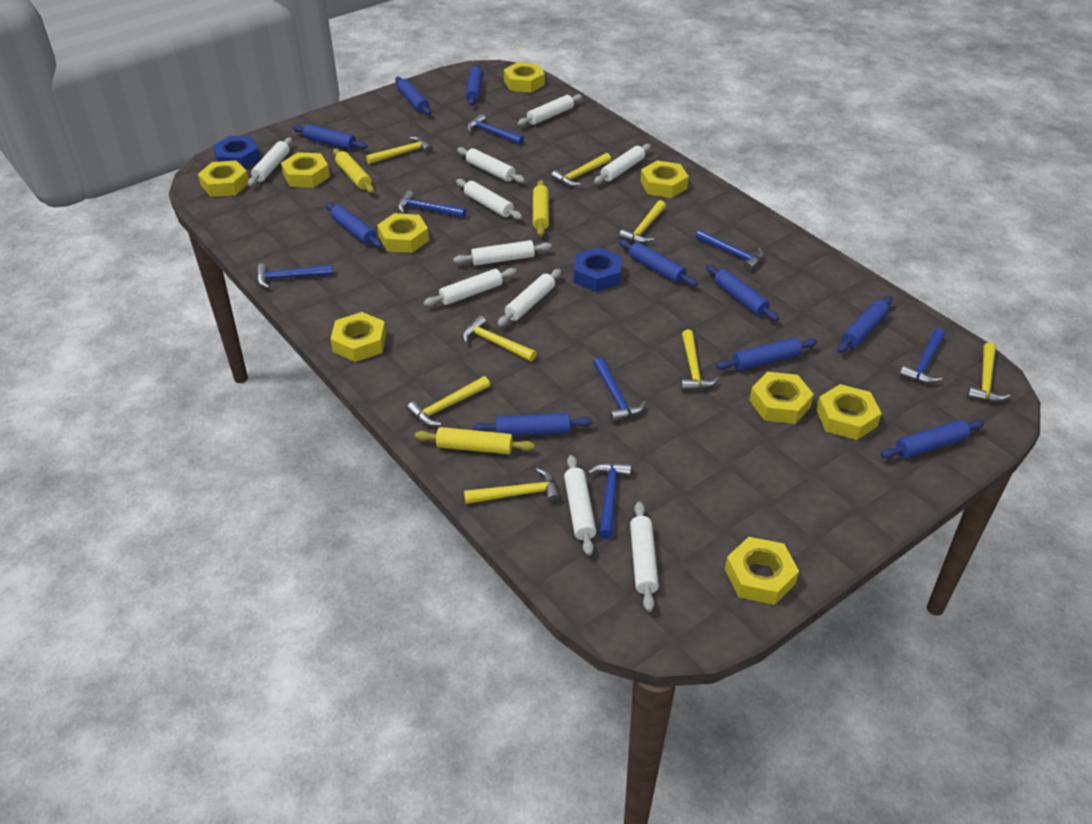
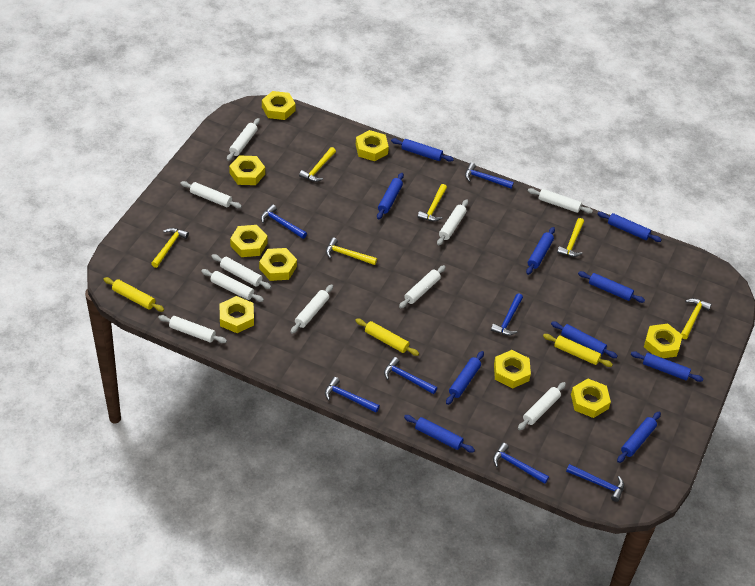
blue nut: 2 -> 0
yellow hammer: 8 -> 6

